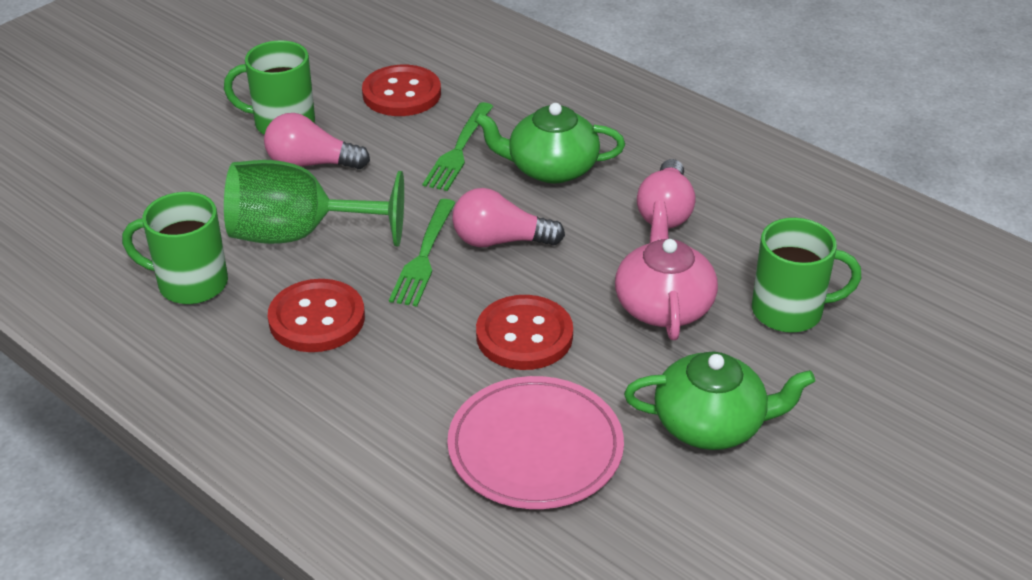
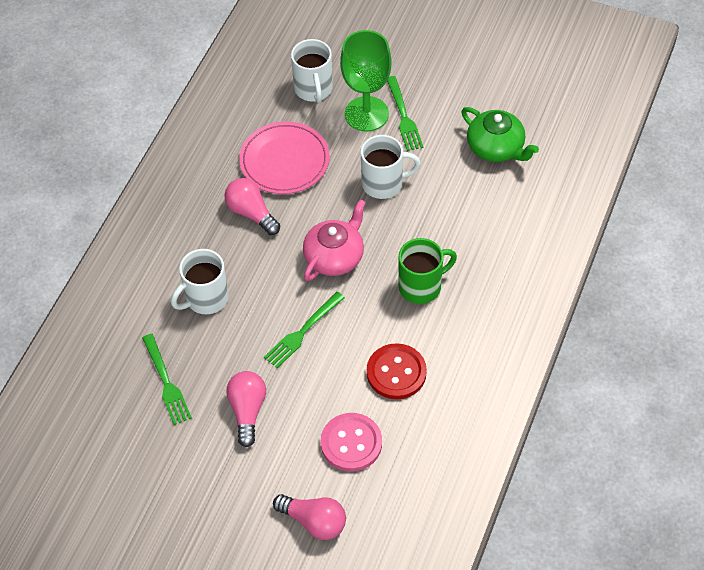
green fork: 2 -> 3
green mug: 3 -> 1
green teapot: 2 -> 1
pink button: 0 -> 1
red button: 3 -> 1
white mug: 0 -> 3

